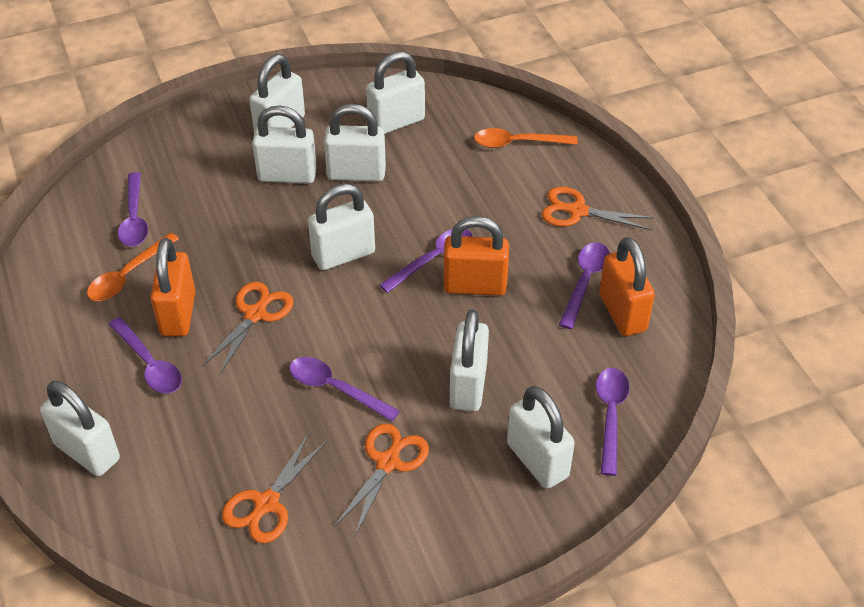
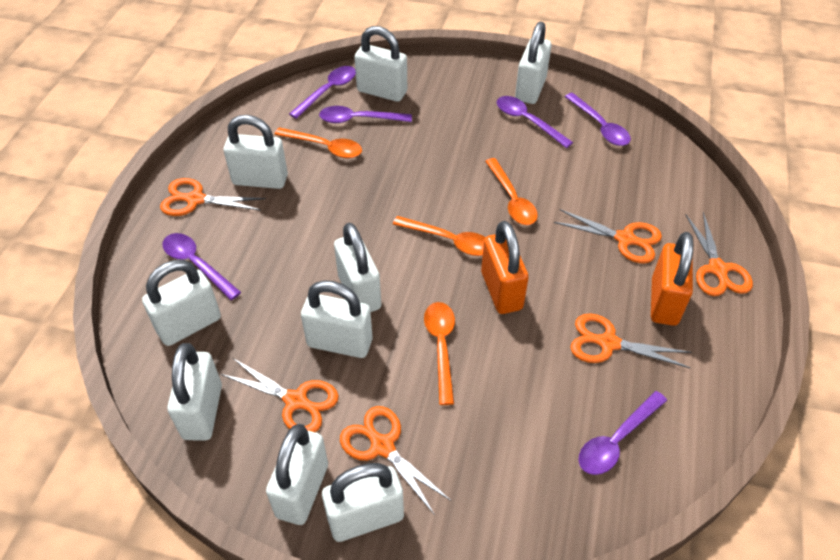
orange padlock: 3 -> 2
orange scissors: 4 -> 6
orange spoon: 2 -> 4
white padlock: 8 -> 9

